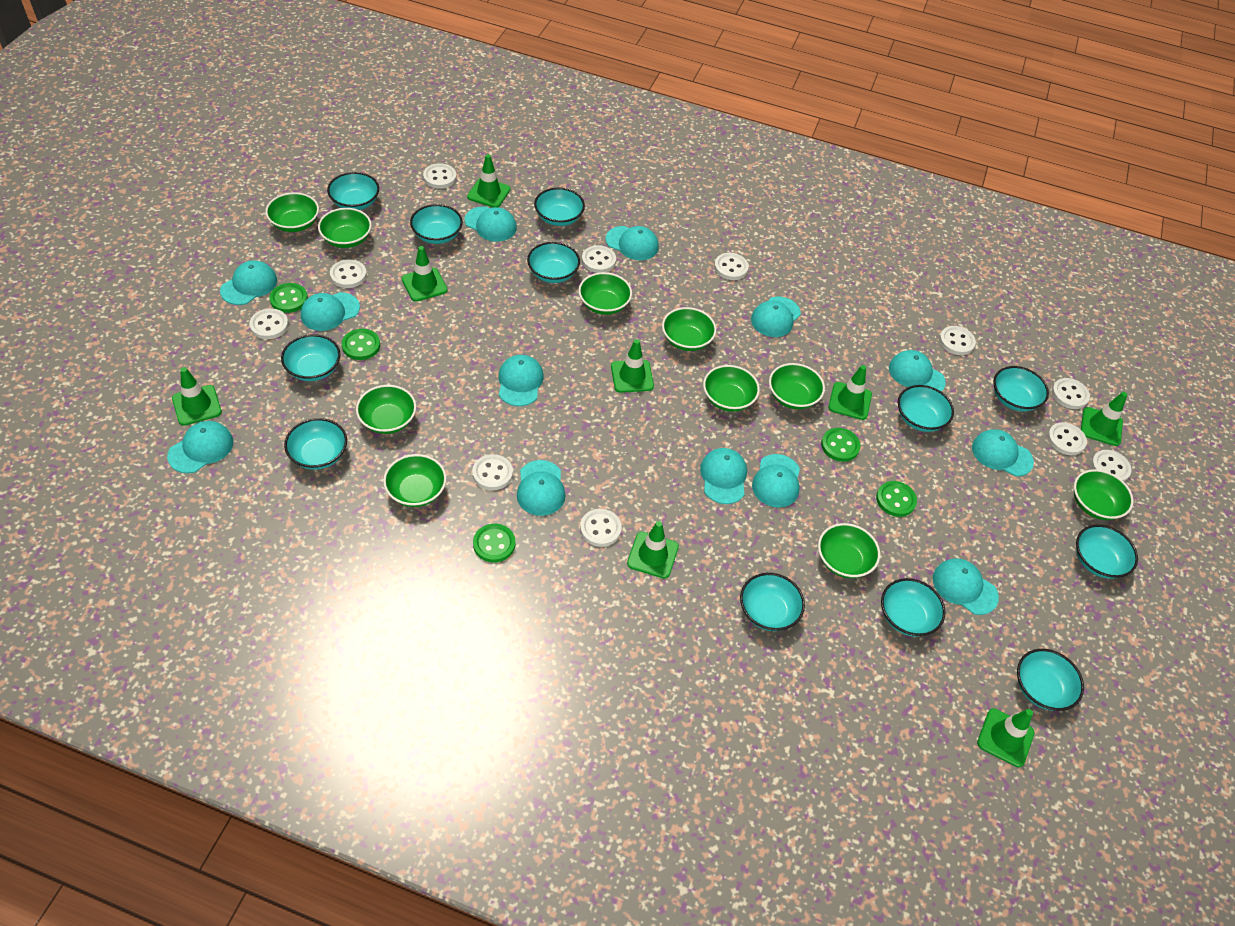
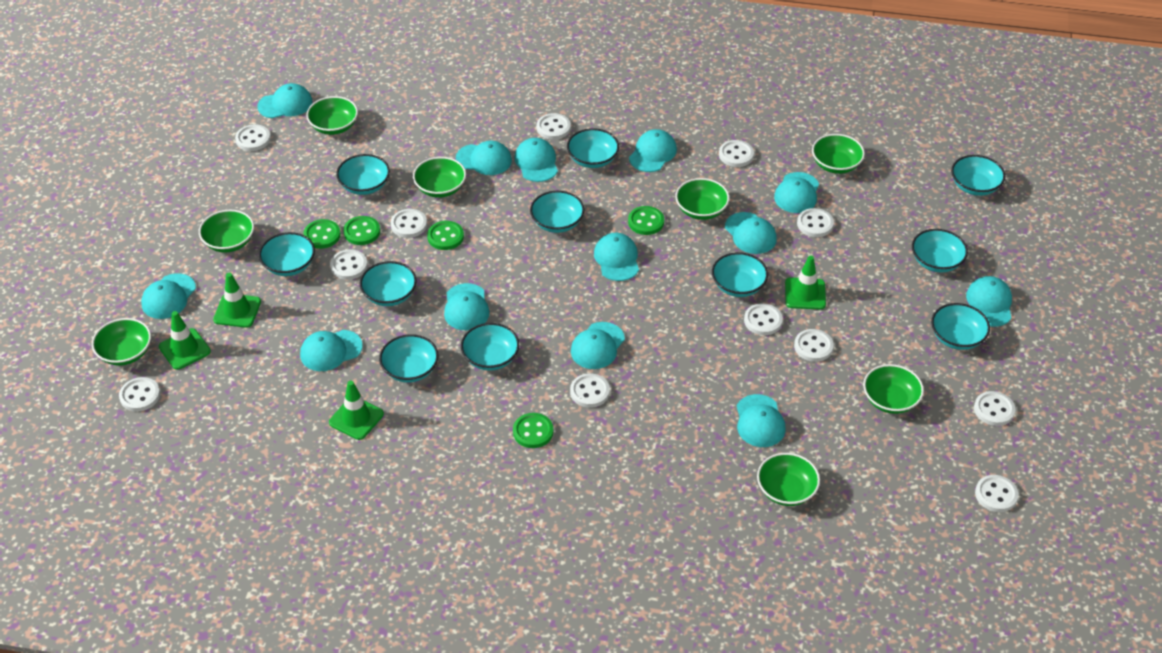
green bowl: 10 -> 8
green traffic cone: 8 -> 4
turquoise bowl: 12 -> 11
white button: 11 -> 12

